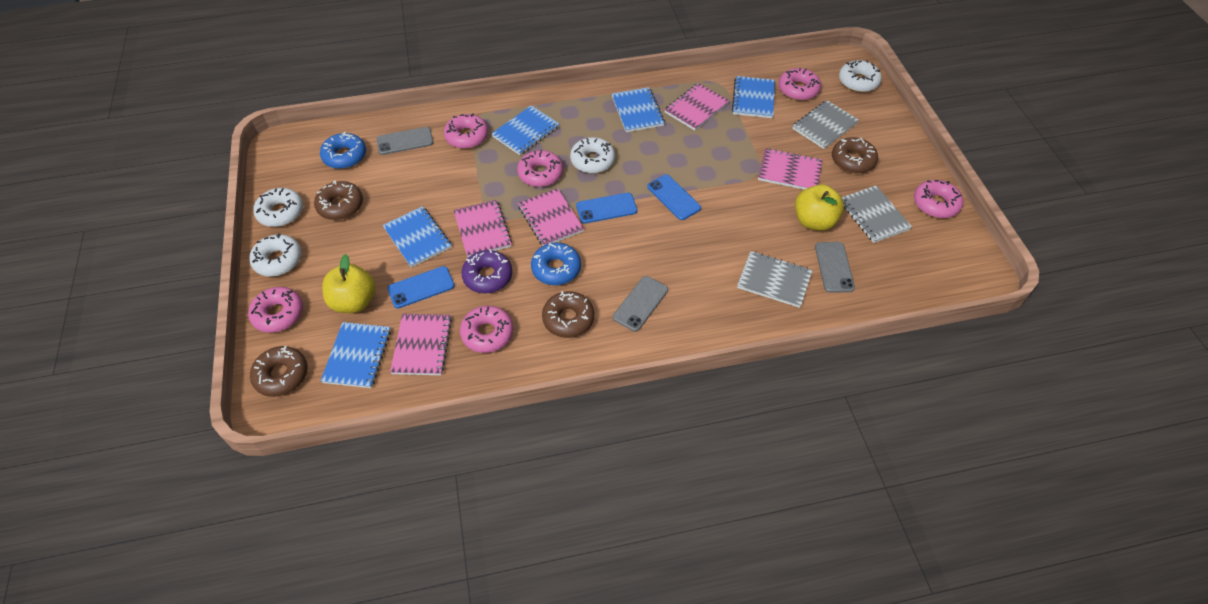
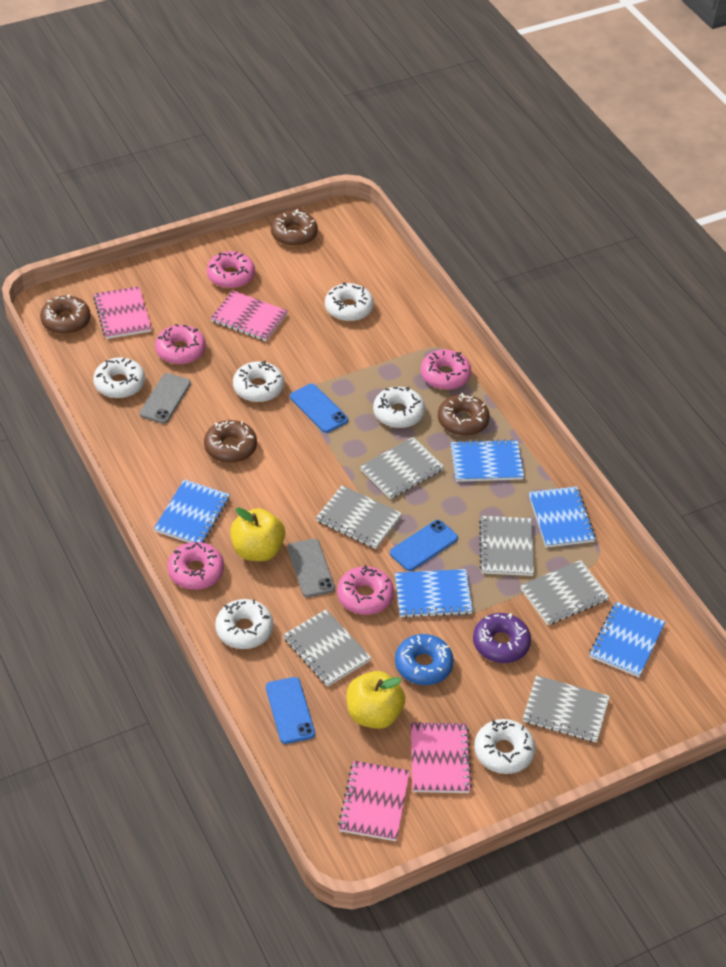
blue donut: 2 -> 1
grey notebook: 3 -> 6
grey phone: 3 -> 2
pink donut: 6 -> 5
pink notebook: 5 -> 4
white donut: 4 -> 6

